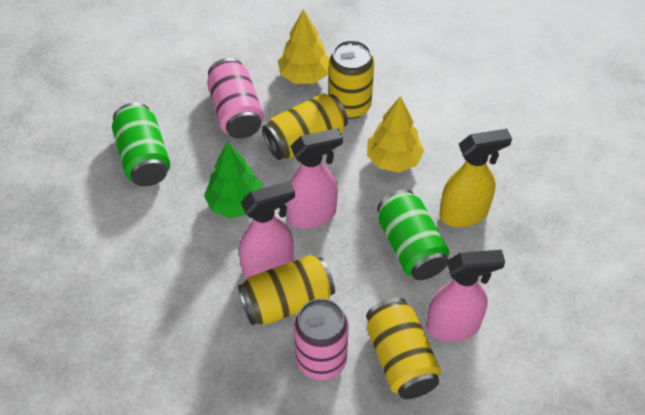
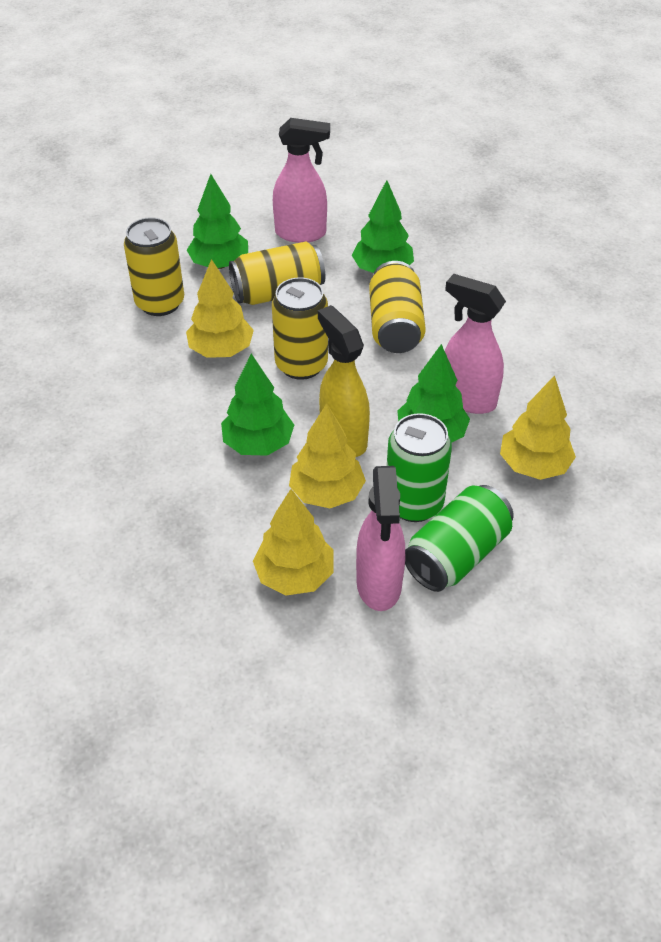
green tree: 1 -> 4
pink can: 2 -> 0
yellow tree: 2 -> 4

